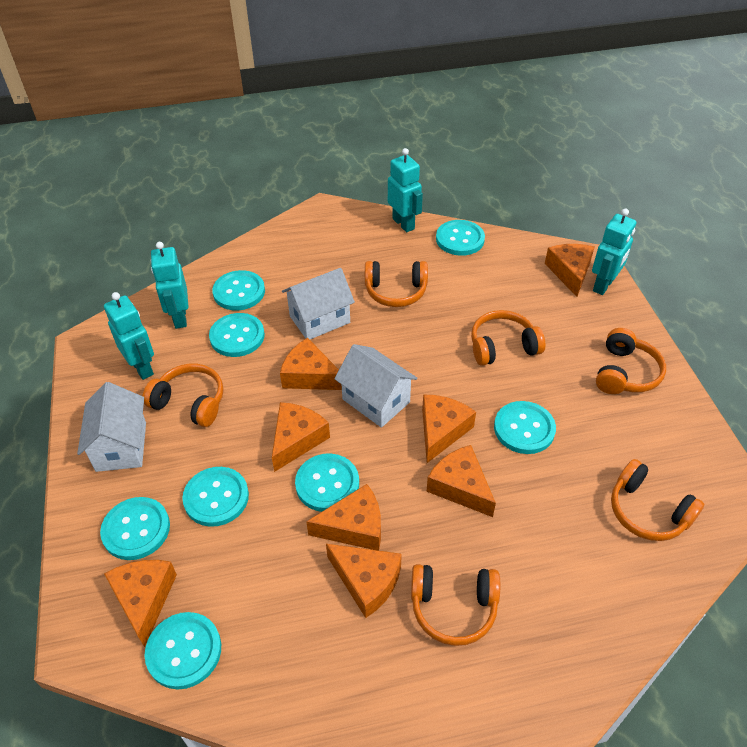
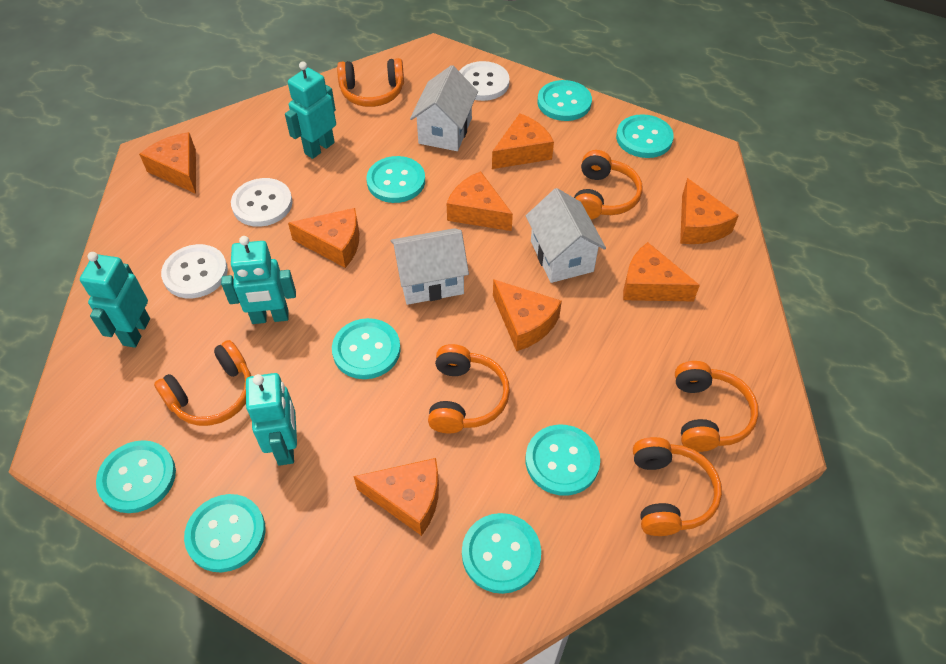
white button: 0 -> 3

